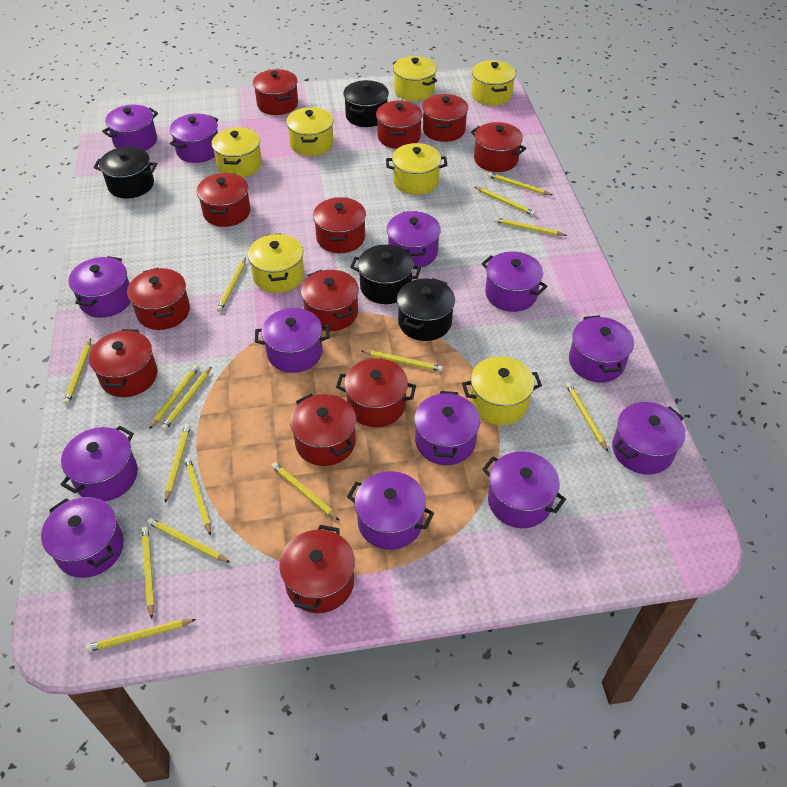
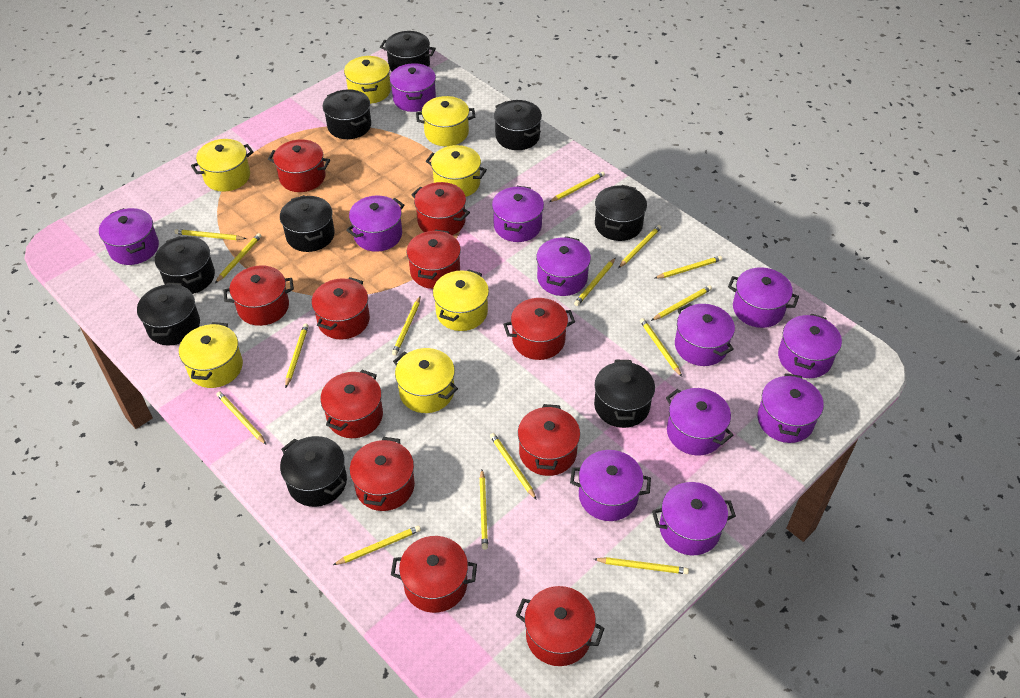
black pot: 4 -> 9
purple pot: 13 -> 12
red pot: 12 -> 11

